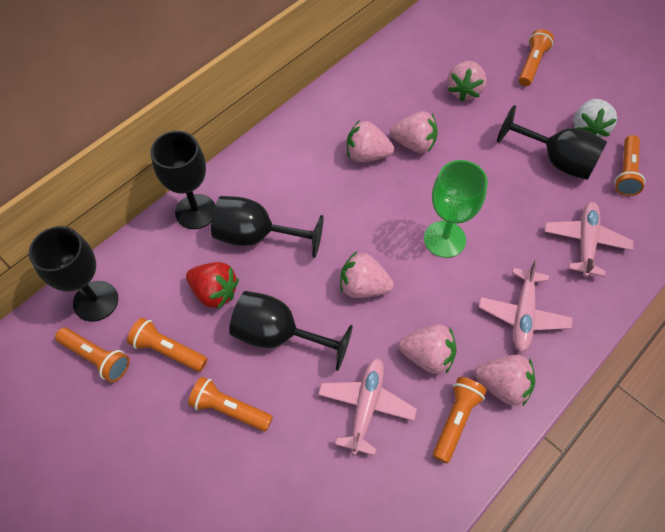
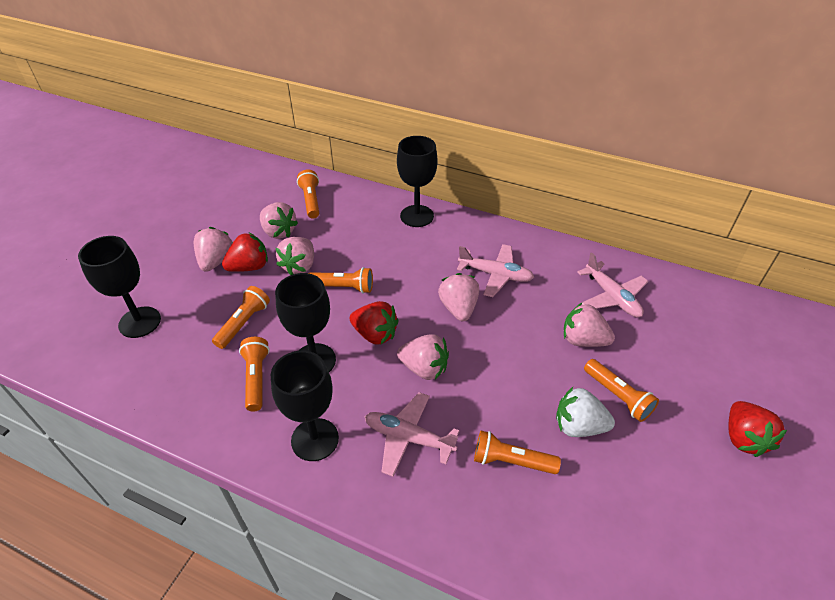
black goblet: 5 -> 4
green goblet: 1 -> 0
red strawberry: 1 -> 3

